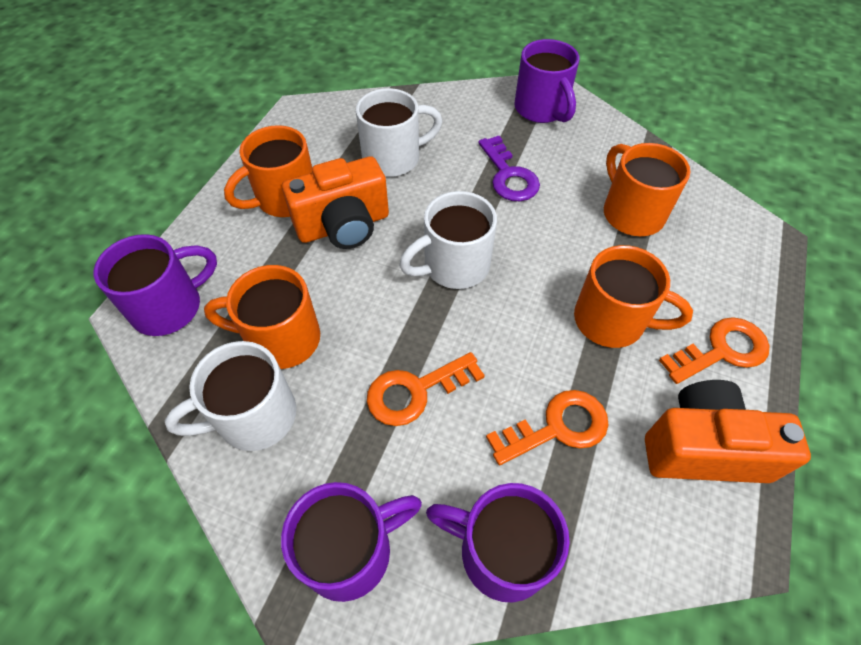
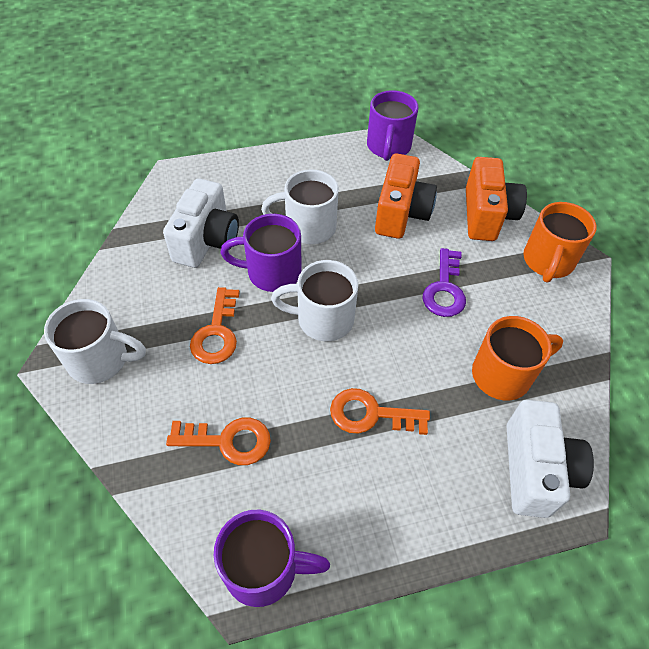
orange mug: 4 -> 2
purple mug: 4 -> 3
white camera: 0 -> 2

